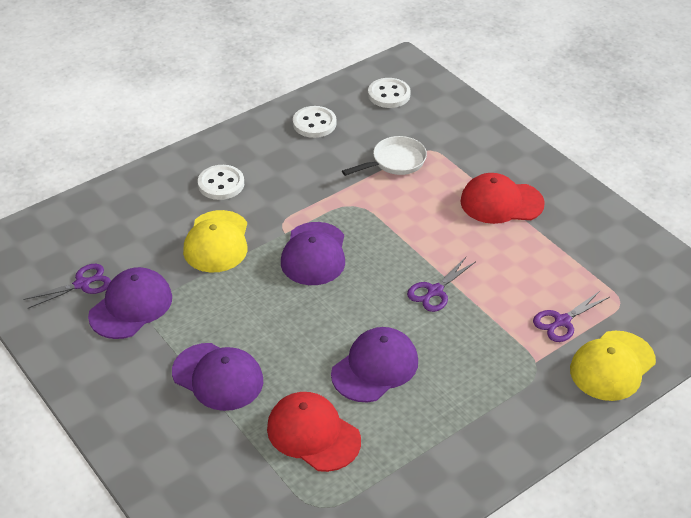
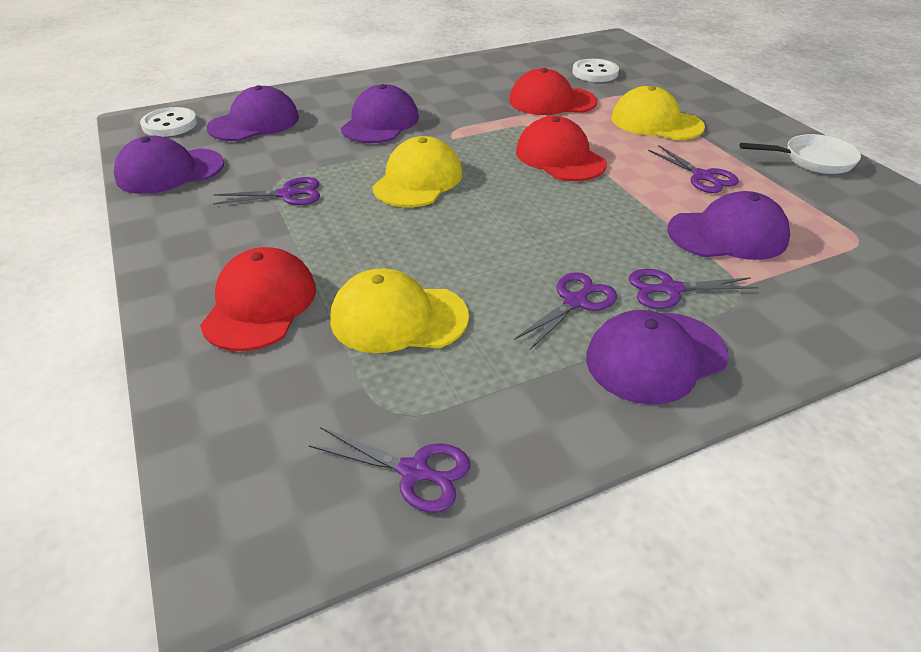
purple cap: 4 -> 5
purple scissors: 3 -> 5
red cap: 2 -> 3
white button: 3 -> 2
yellow cap: 2 -> 3

